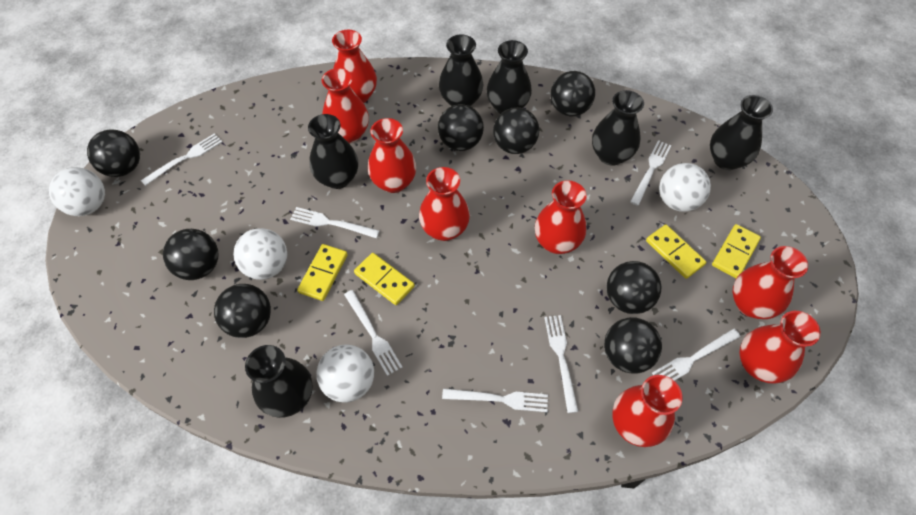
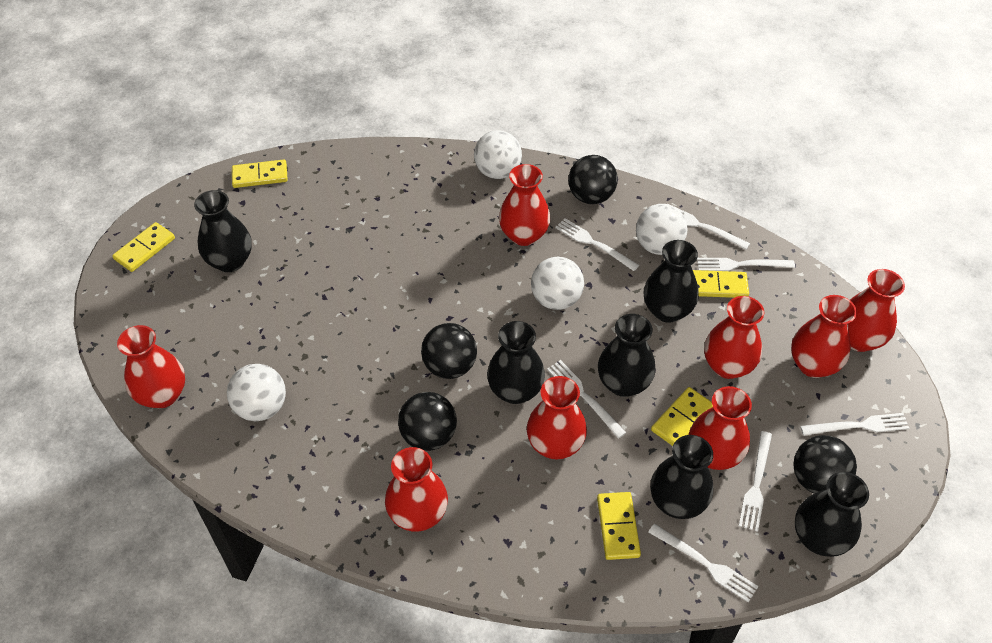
black ball: 8 -> 4
yellow domino: 4 -> 5

